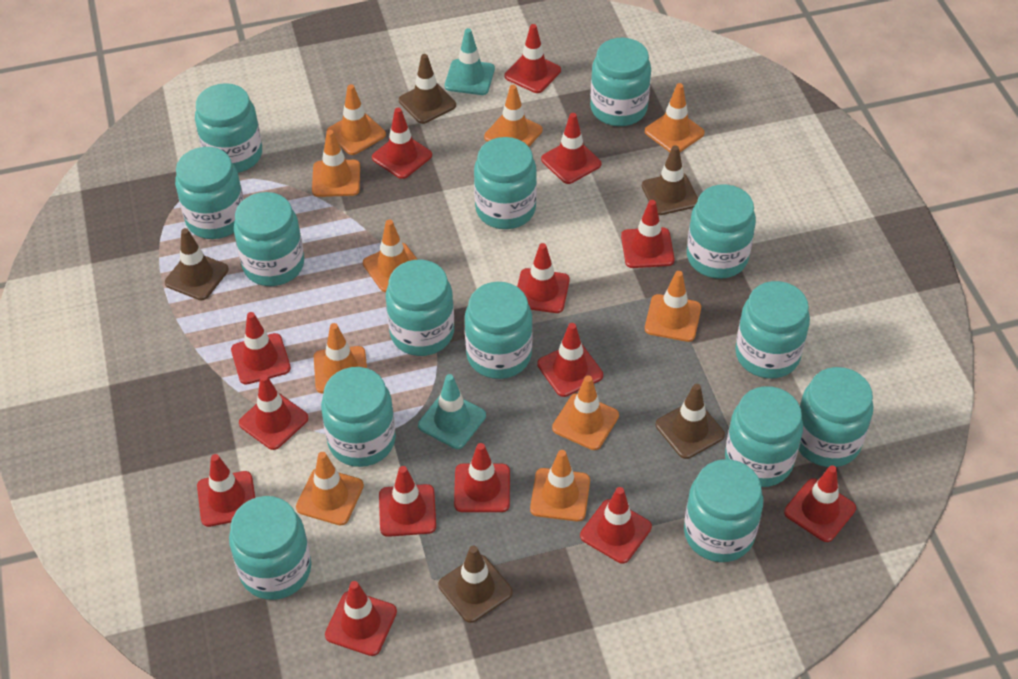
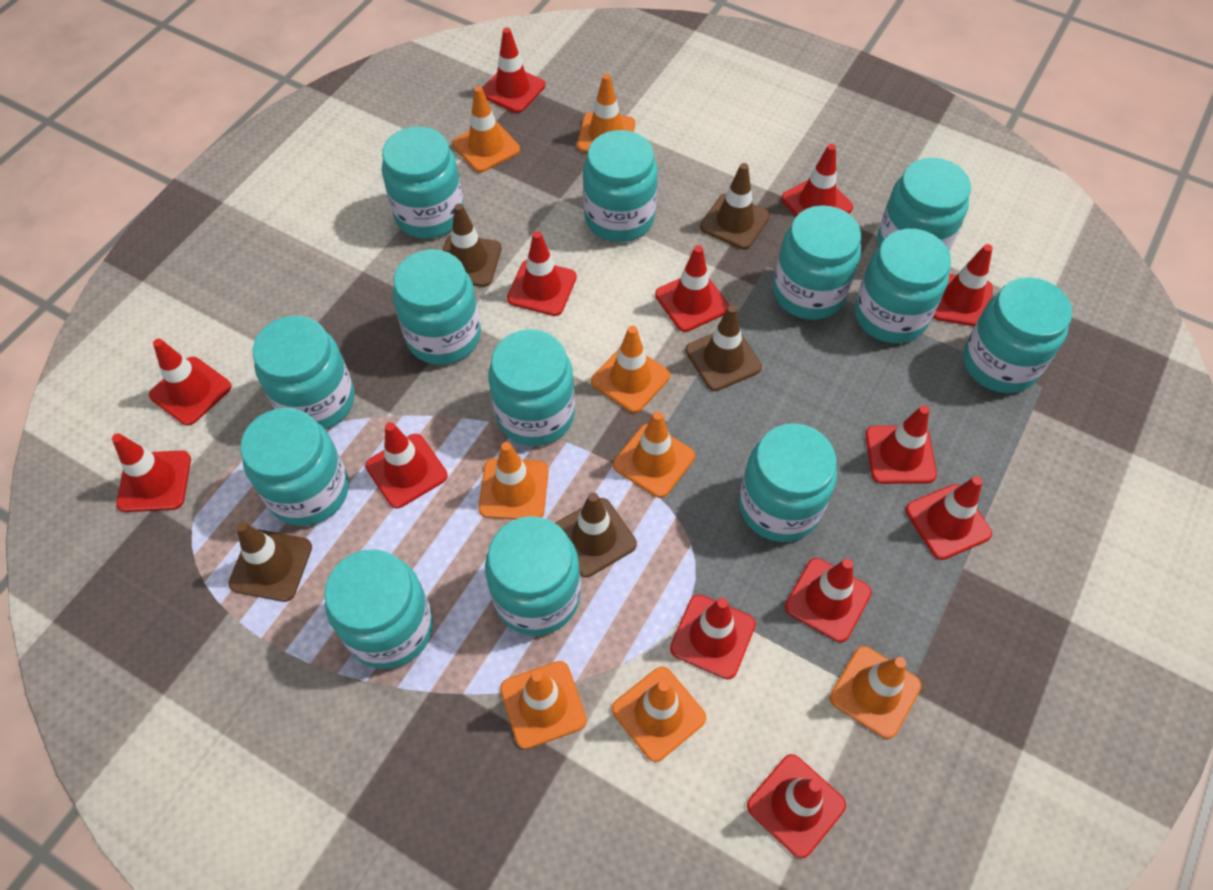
orange traffic cone: 10 -> 8
red traffic cone: 14 -> 13
turquoise jar: 14 -> 13
turquoise traffic cone: 2 -> 0

